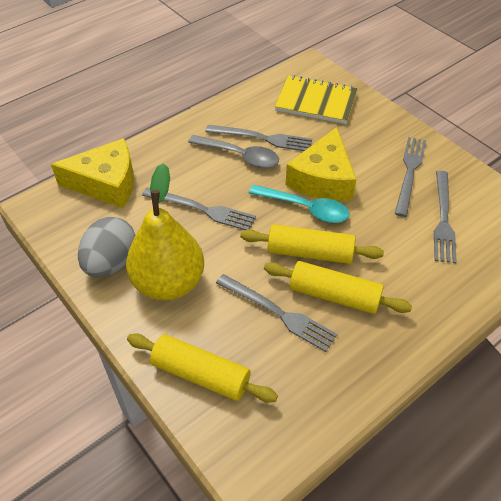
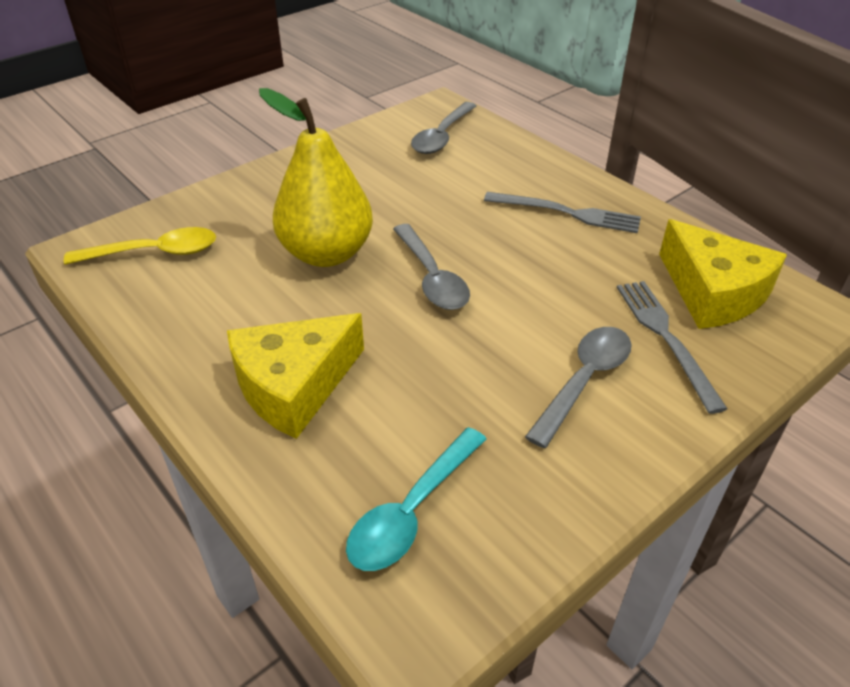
grey egg: 1 -> 0
grey fork: 5 -> 2
grey spoon: 1 -> 3
yellow notebook: 1 -> 0
yellow rolling pin: 3 -> 0
yellow spoon: 0 -> 1

